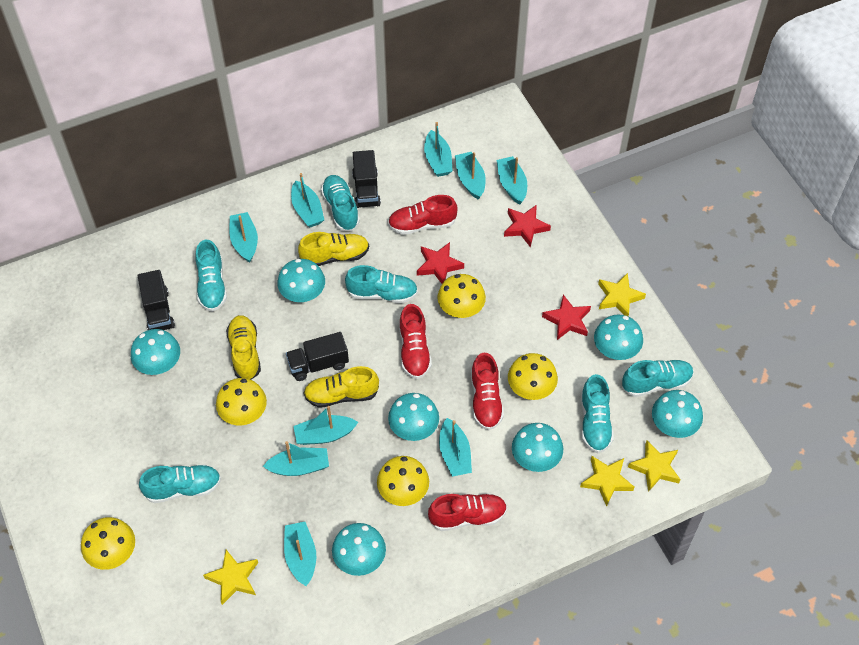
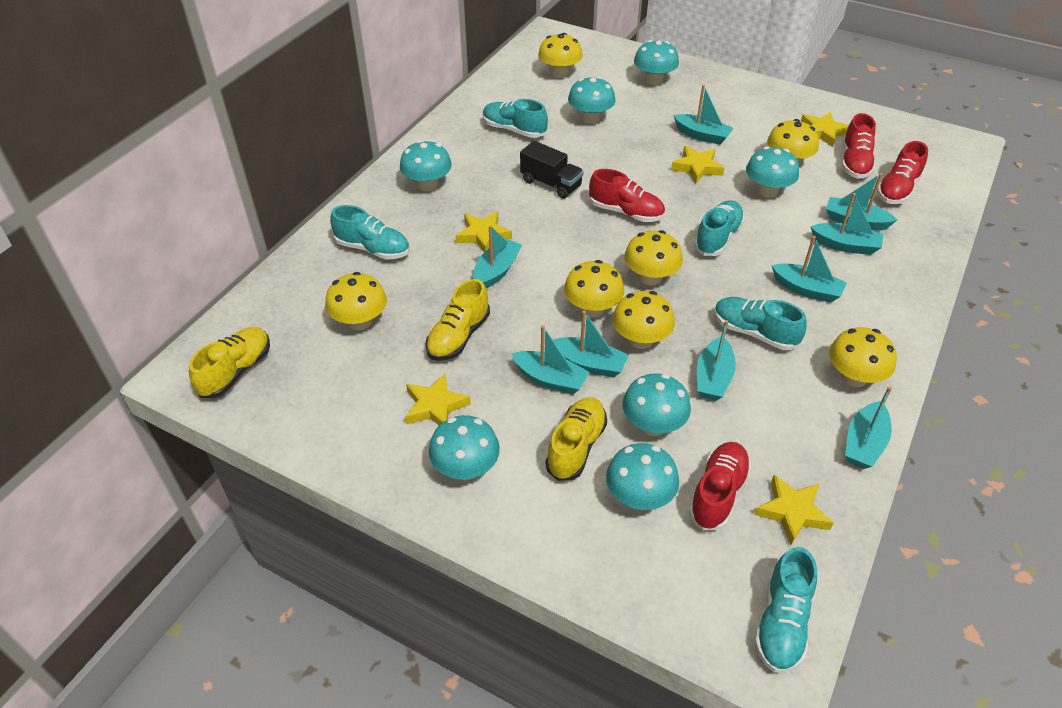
black truck: 3 -> 1
red star: 3 -> 0
turquoise shoe: 6 -> 5
yellow mushroom: 5 -> 7
yellow star: 4 -> 5

